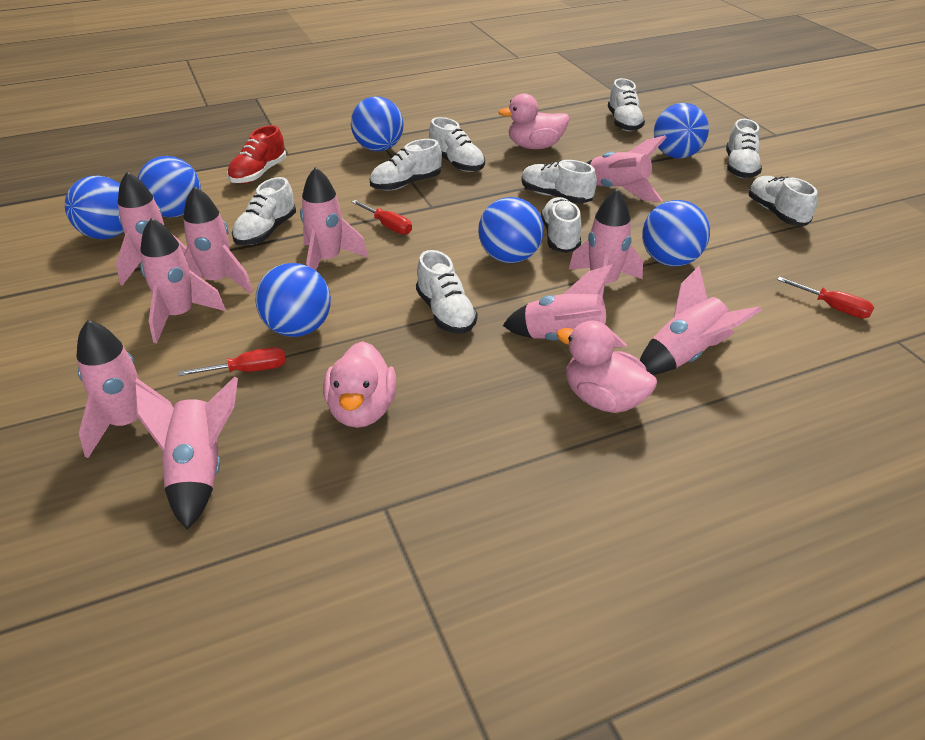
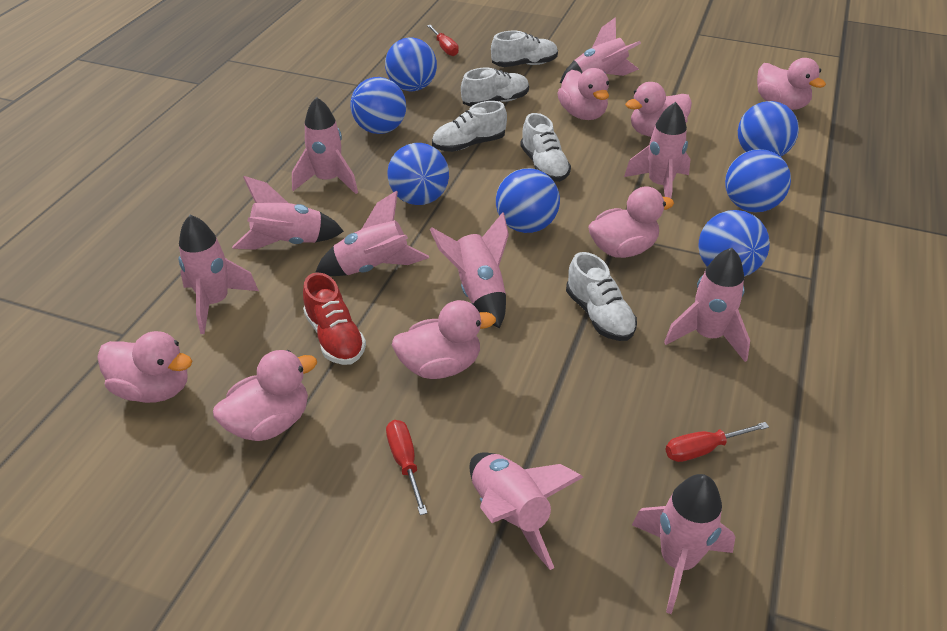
pink duck: 3 -> 7
white shoe: 9 -> 5

